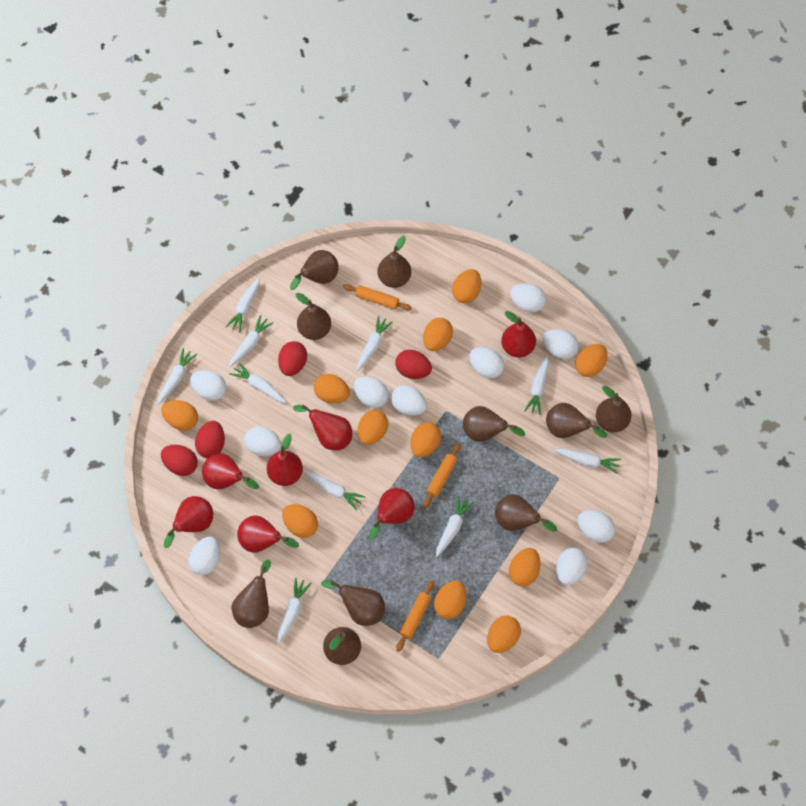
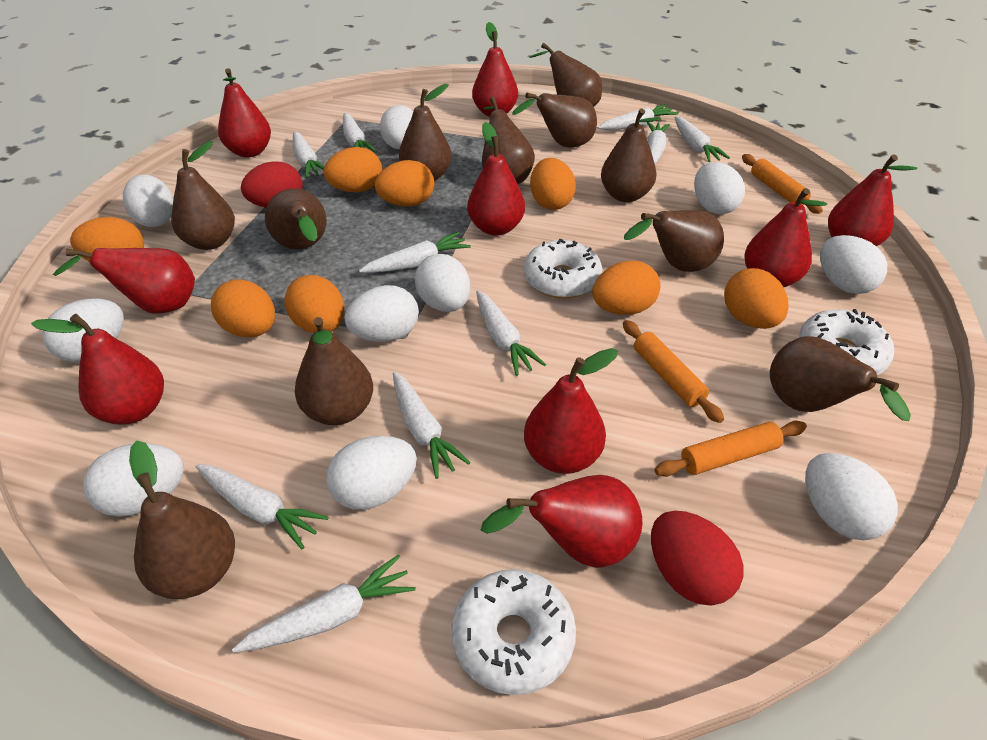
brown pear: 10 -> 11
orange egg: 11 -> 8
red egg: 4 -> 2
red pear: 7 -> 9
white donut: 0 -> 3

